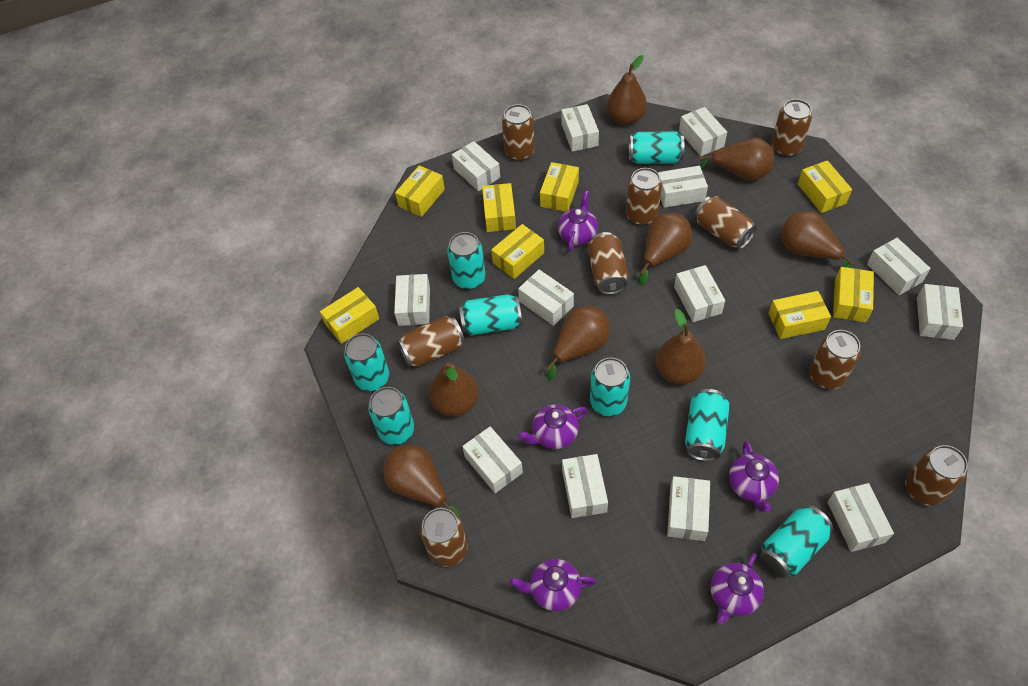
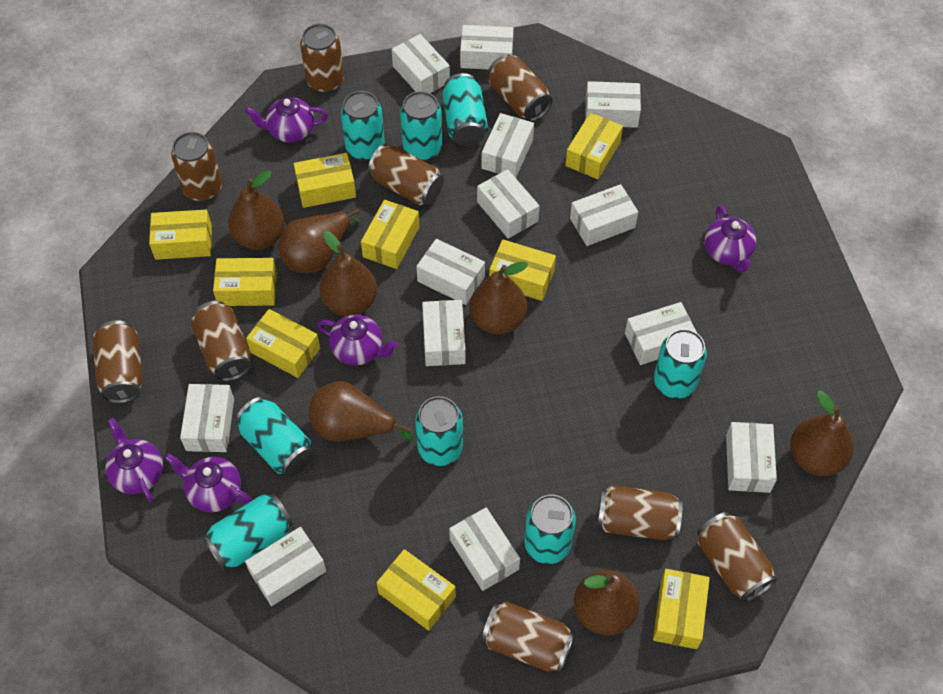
brown pear: 8 -> 7
yellow box: 8 -> 9

